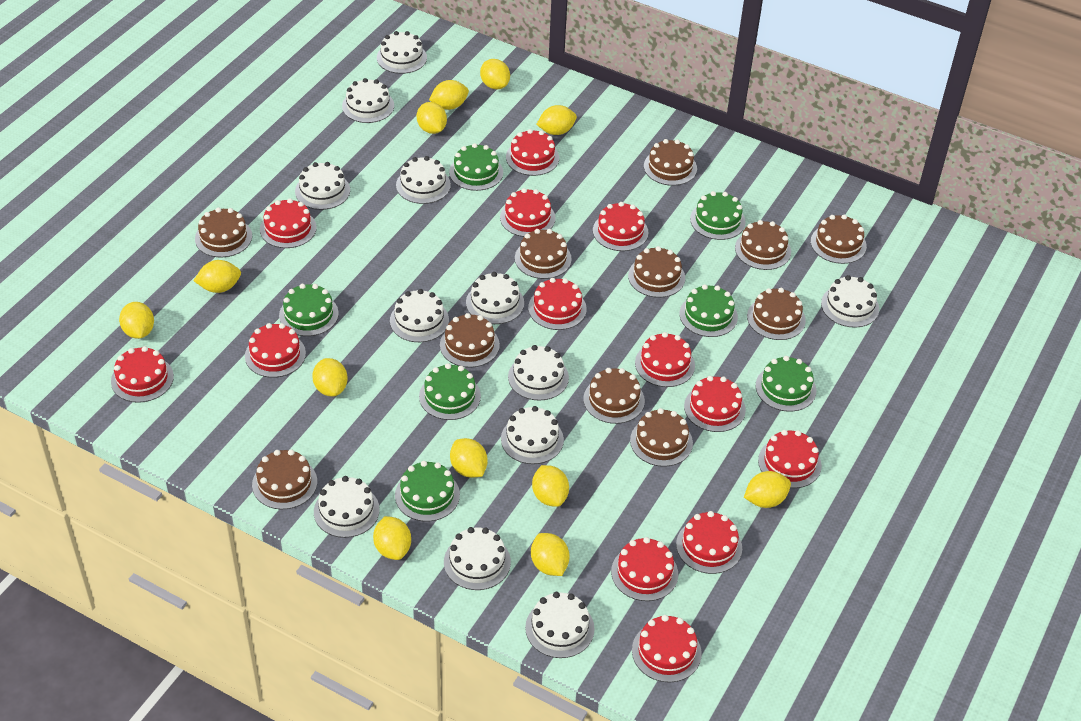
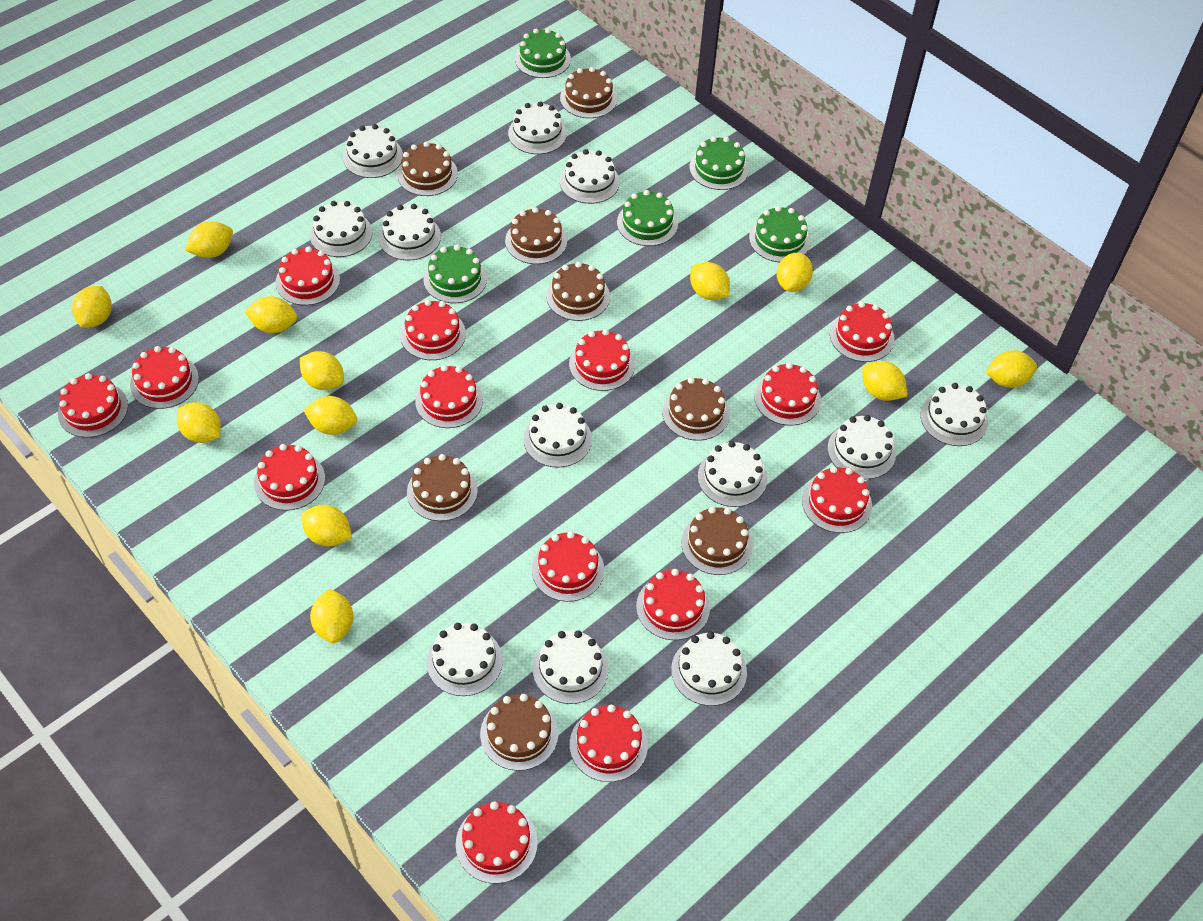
brown cake: 11 -> 8
green cake: 7 -> 5
red cake: 13 -> 14

